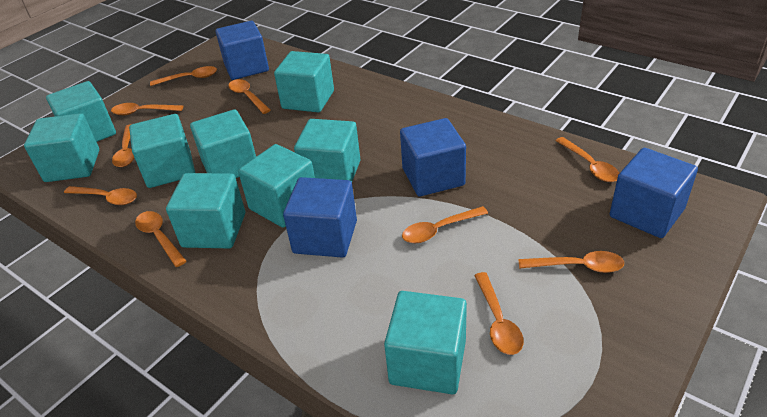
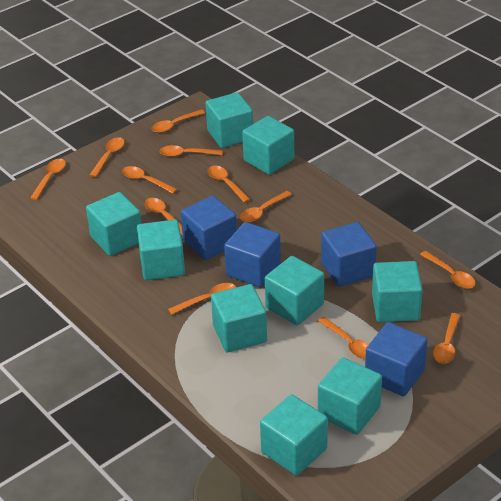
orange spoon: 10 -> 12

